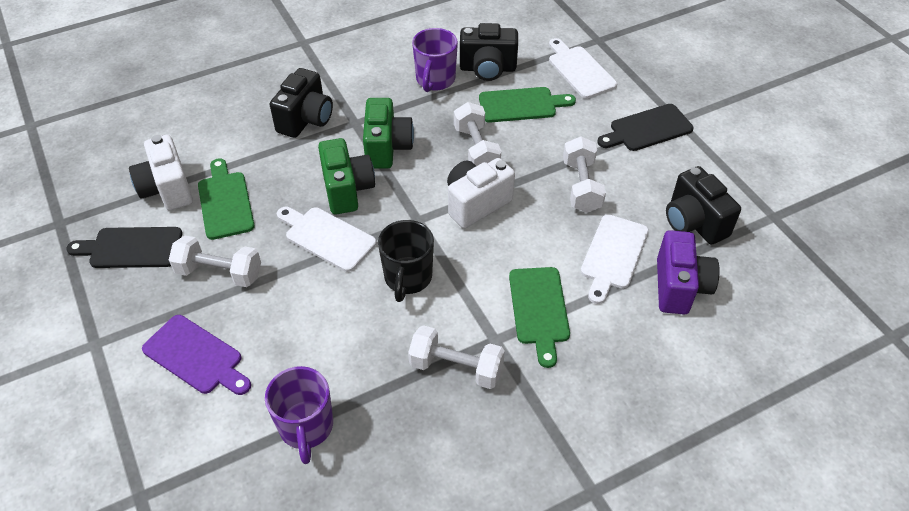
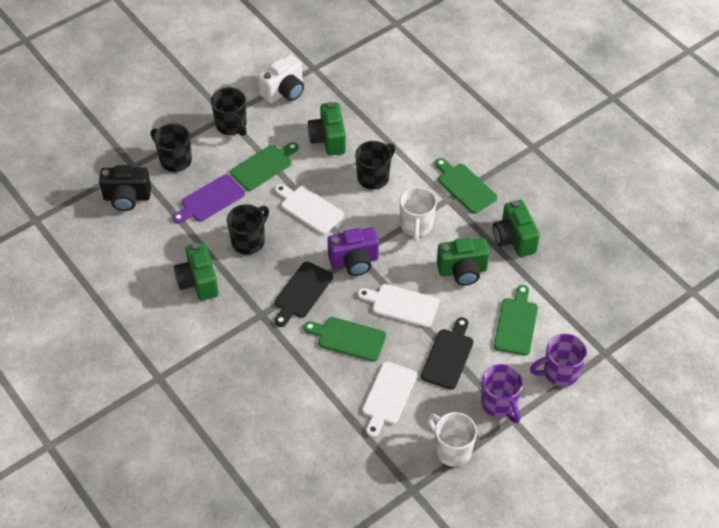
black camera: 3 -> 1
black mug: 1 -> 4
green camera: 2 -> 4
green cutting board: 3 -> 4
white camera: 2 -> 1
white dumbbell: 4 -> 0
white mug: 0 -> 2

